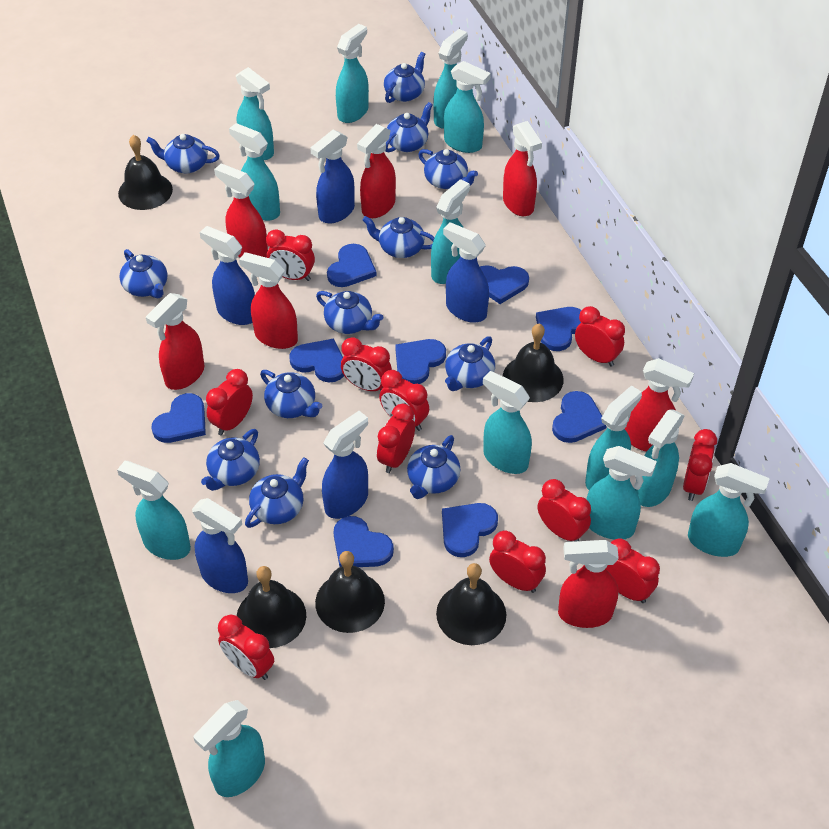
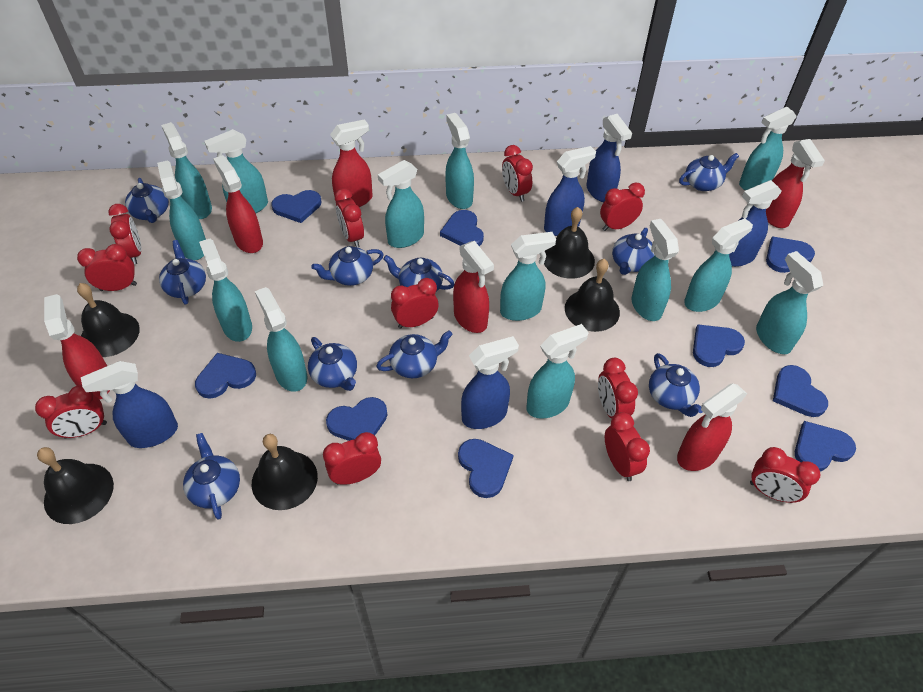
blue teapot: 12 -> 10
red spray bottle: 7 -> 6

